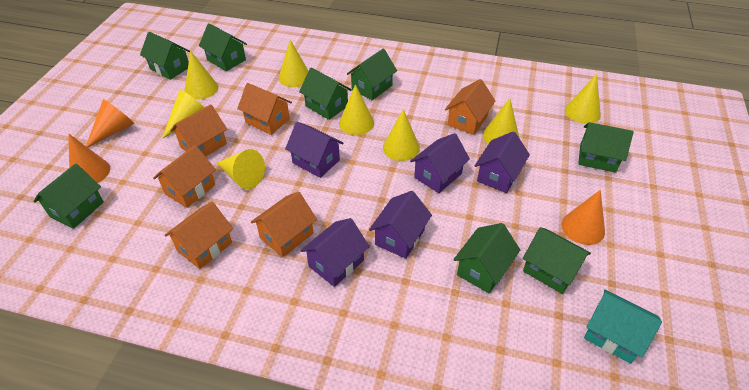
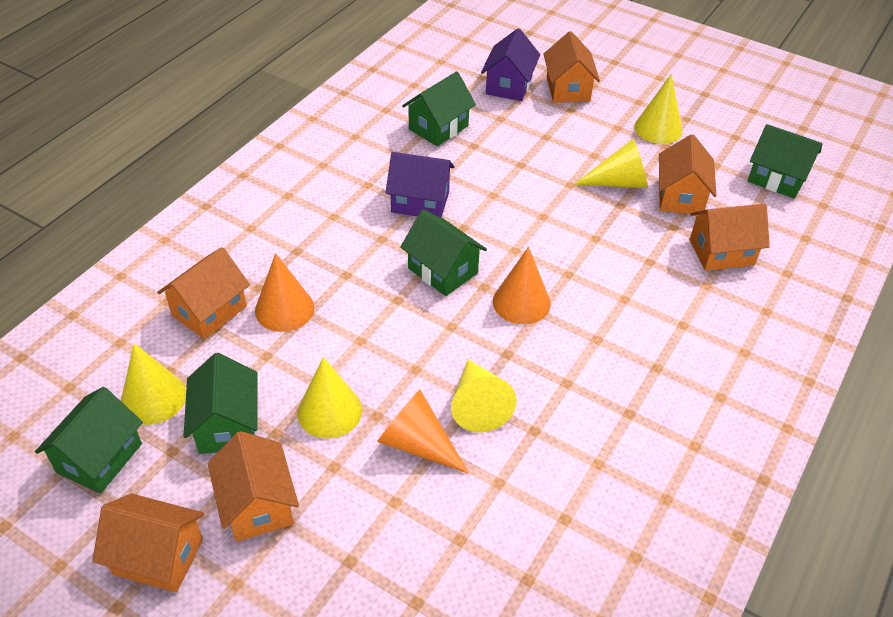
green house: 8 -> 5
purple house: 5 -> 2
turquoise house: 1 -> 0
yellow cone: 8 -> 5

